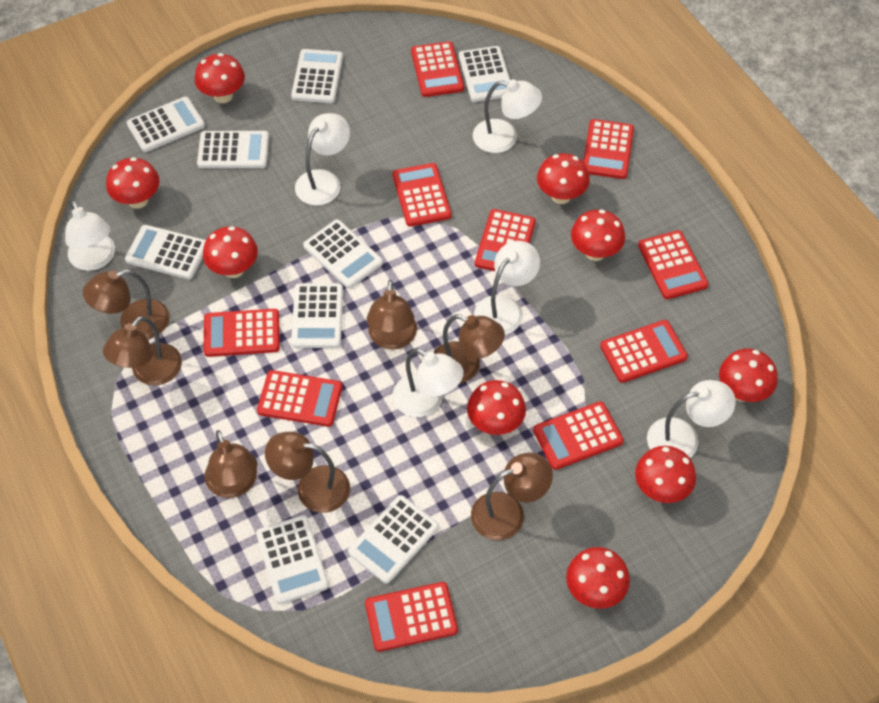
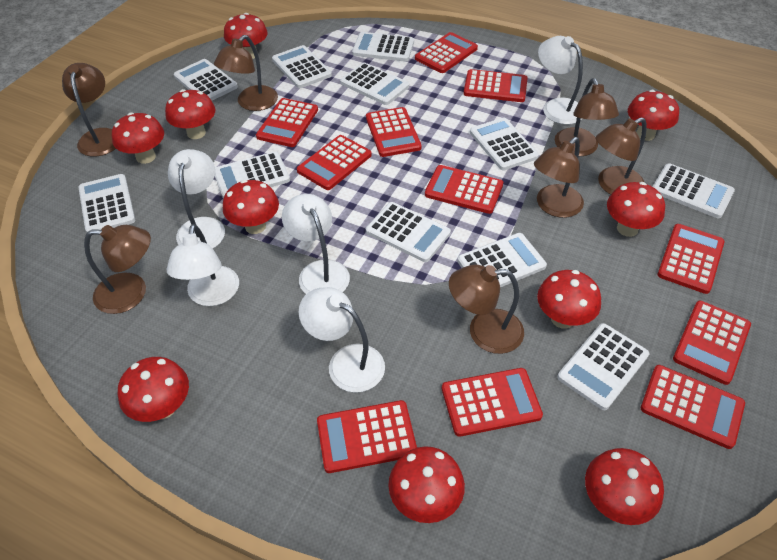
red calculator: 10 -> 11
red mushroom: 9 -> 10
white calculator: 9 -> 11
white lamp: 6 -> 5

